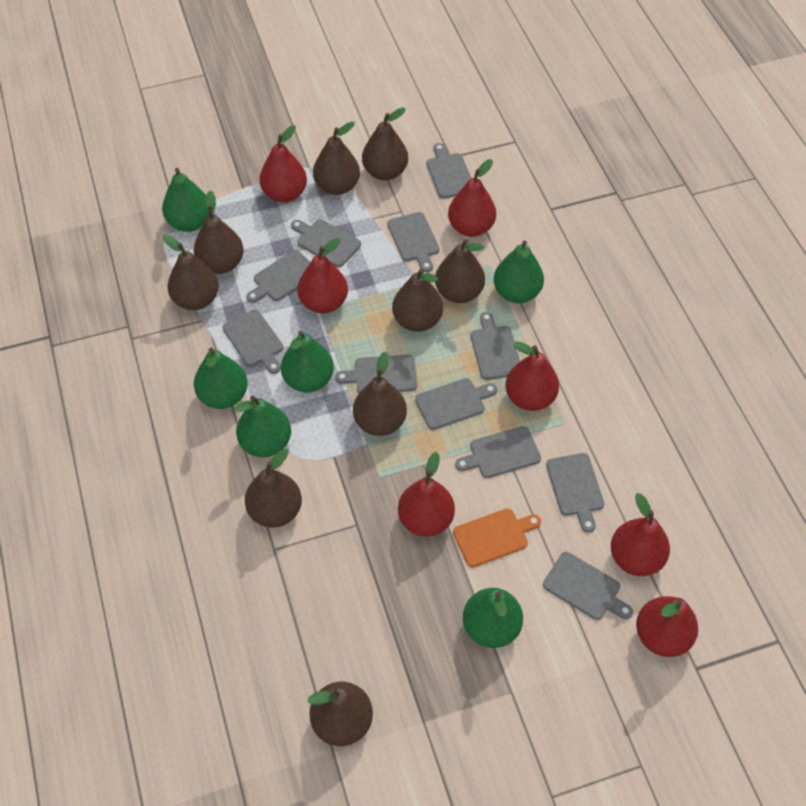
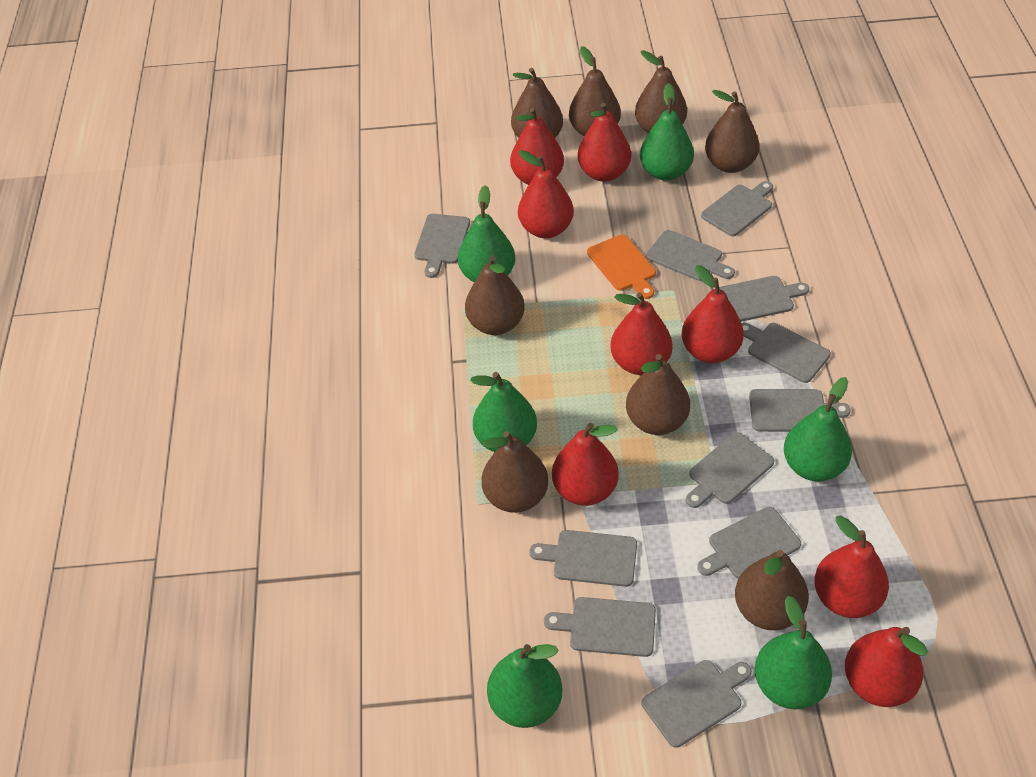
brown pear: 9 -> 8
red pear: 7 -> 8

